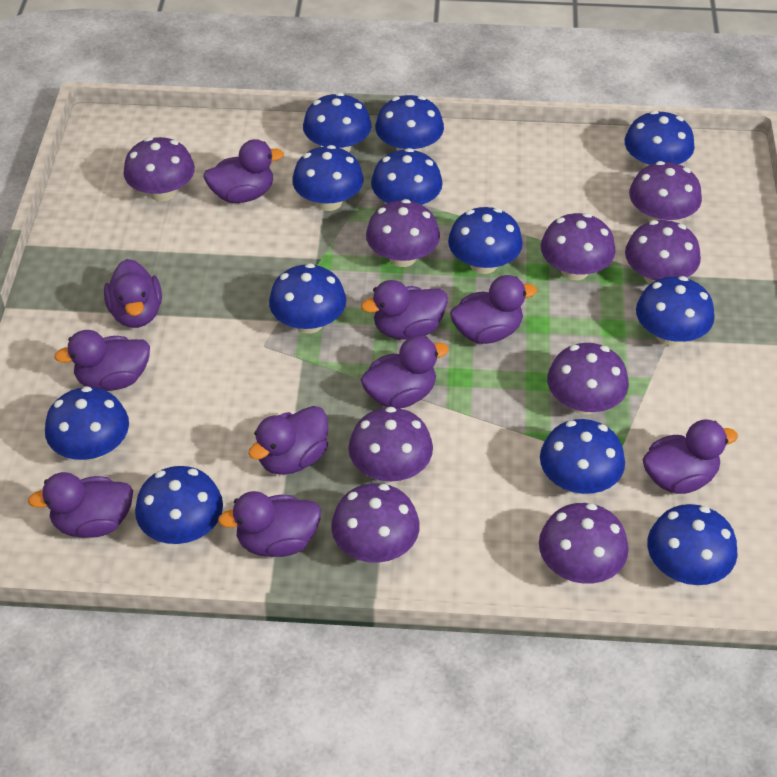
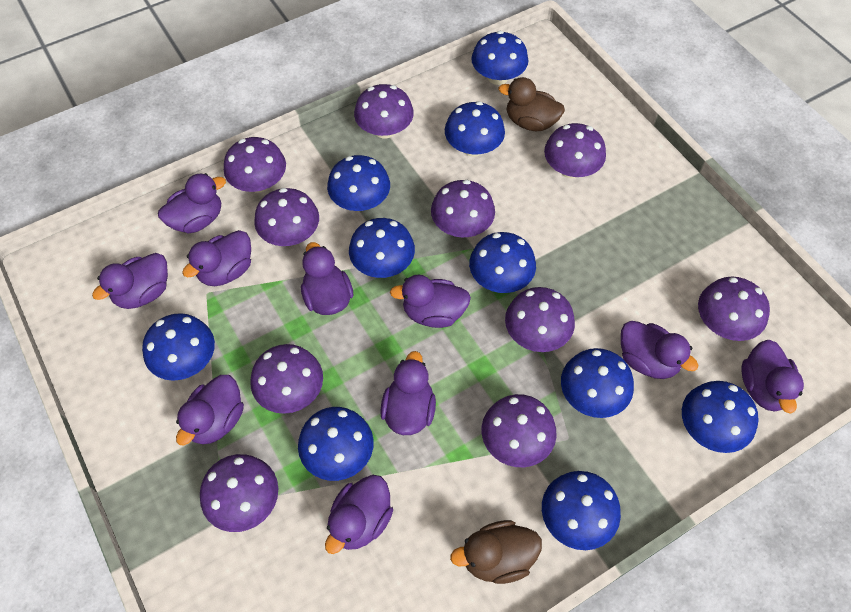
blue mushroom: 12 -> 10
brown duck: 0 -> 2
purple mushroom: 9 -> 10

